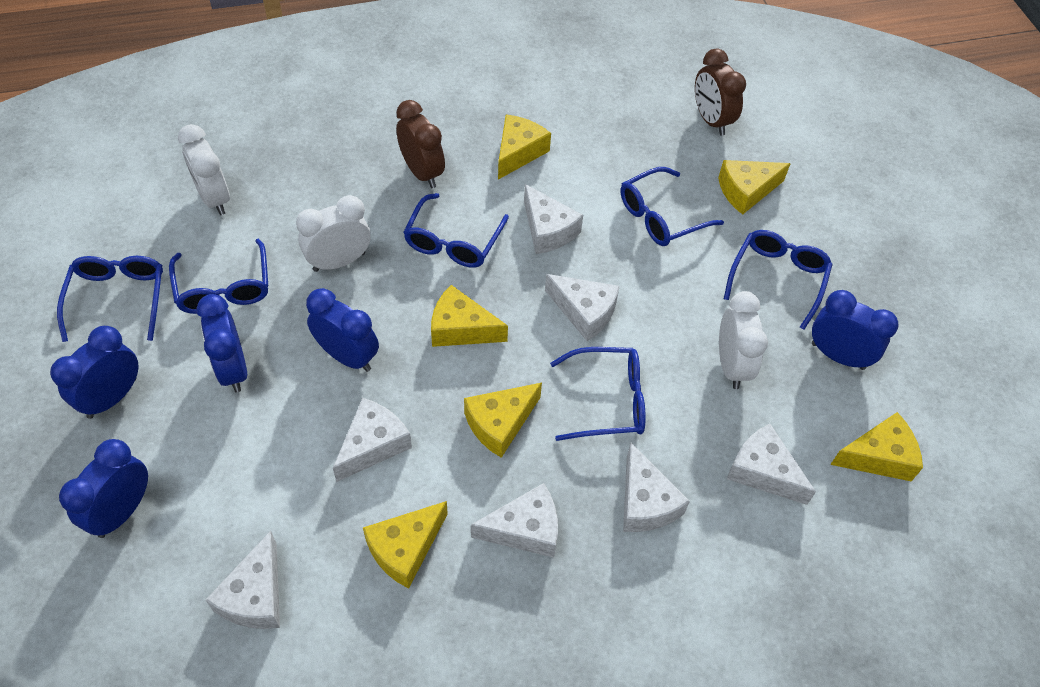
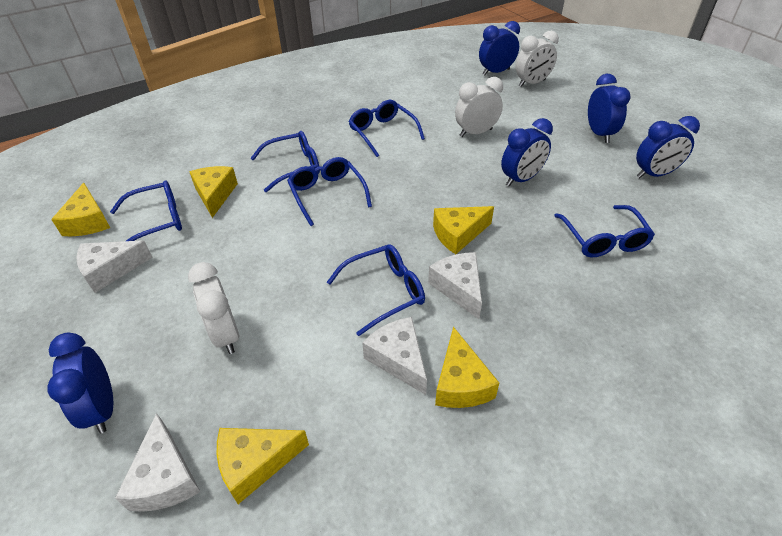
brown clock: 2 -> 0
white cheese: 7 -> 4
yellow cheese: 6 -> 5

